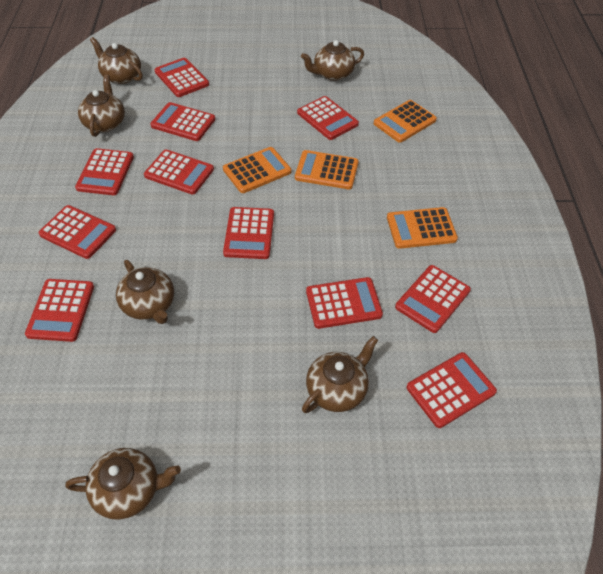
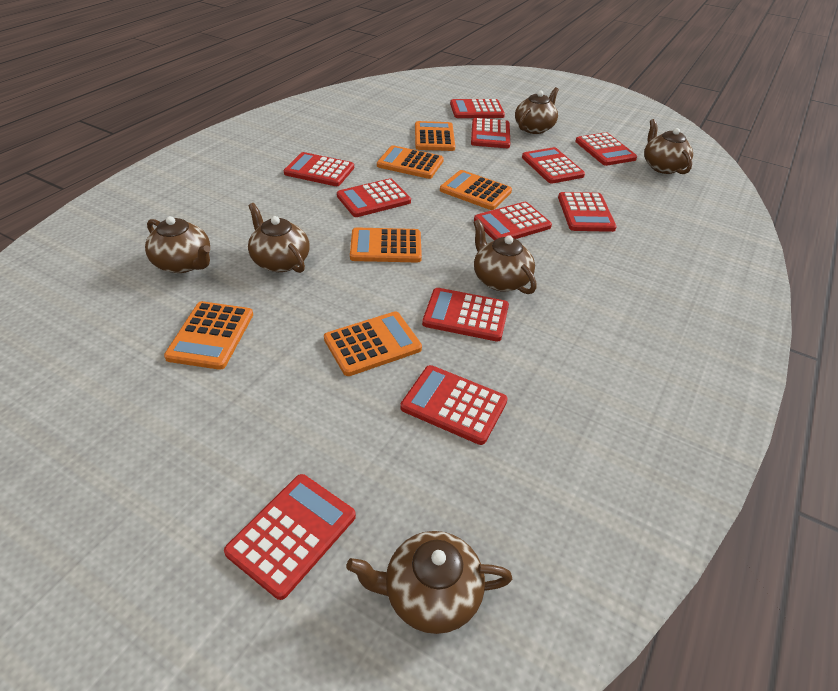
orange calculator: 4 -> 6

